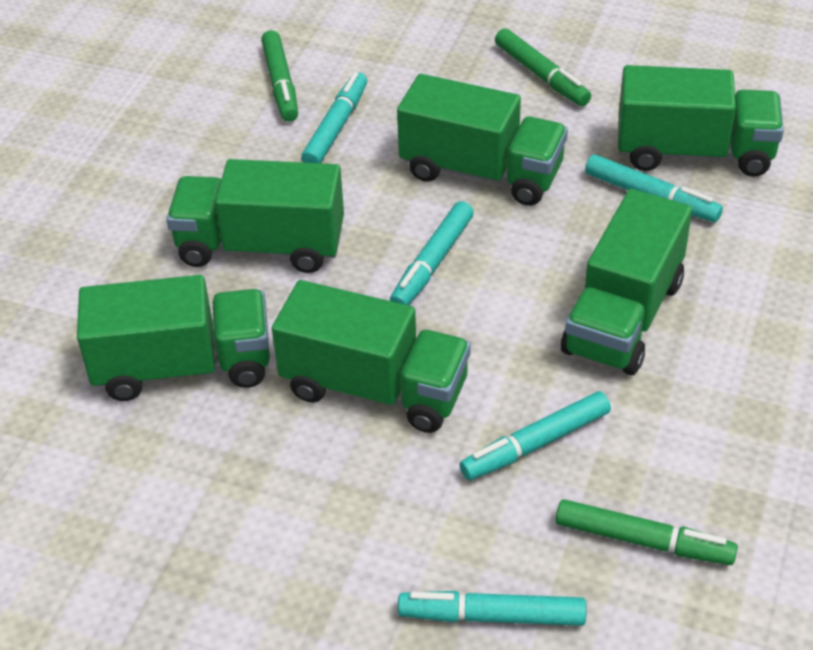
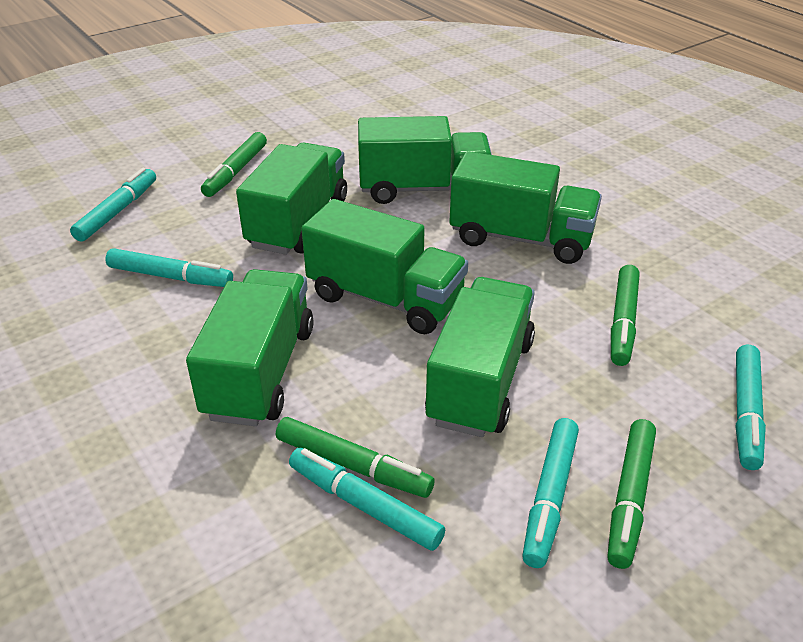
green marker: 3 -> 4

